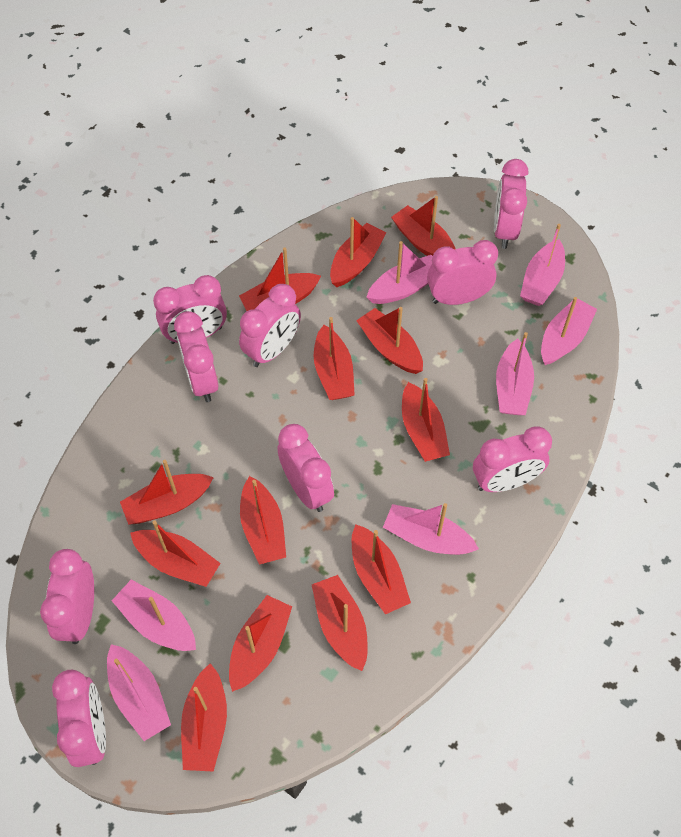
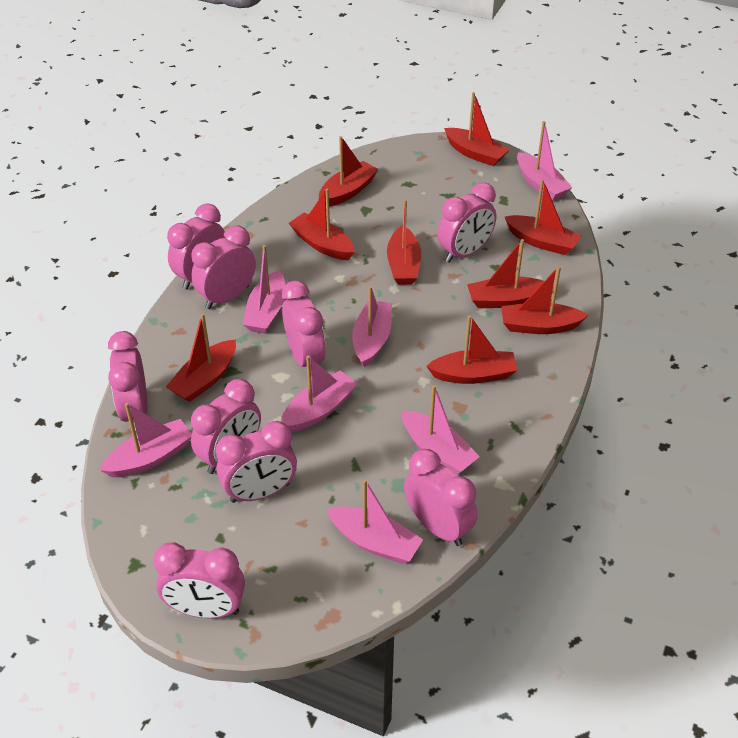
red boat: 13 -> 9

